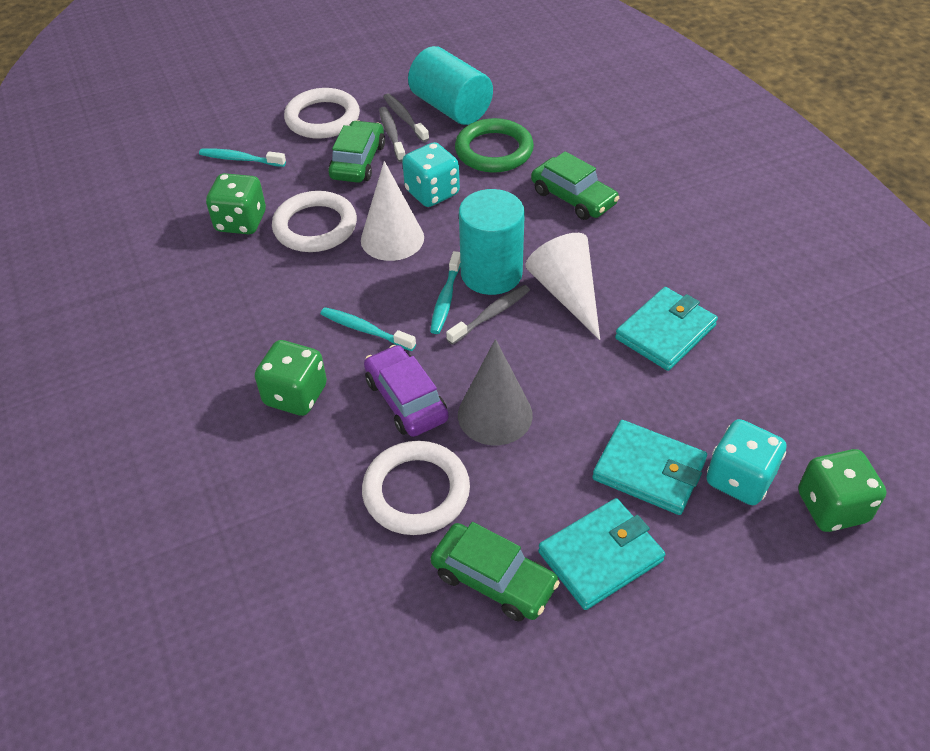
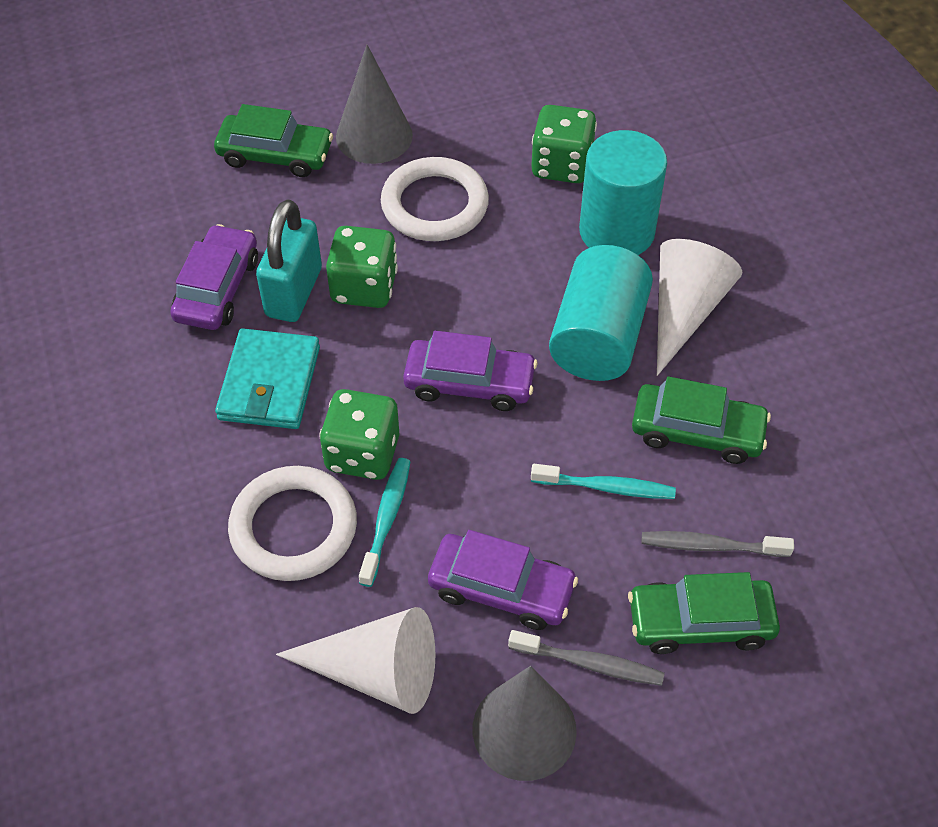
green ring: 1 -> 0
grey cone: 1 -> 2
grey toothbrush: 3 -> 2
purple car: 1 -> 3
turquoise dice: 2 -> 0
turquoise padlock: 0 -> 1
turquoise toothbrush: 3 -> 2
turquoise wallet: 3 -> 1
white ring: 3 -> 2

